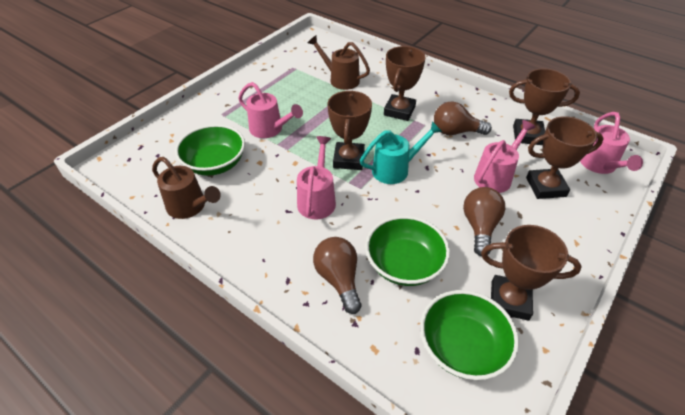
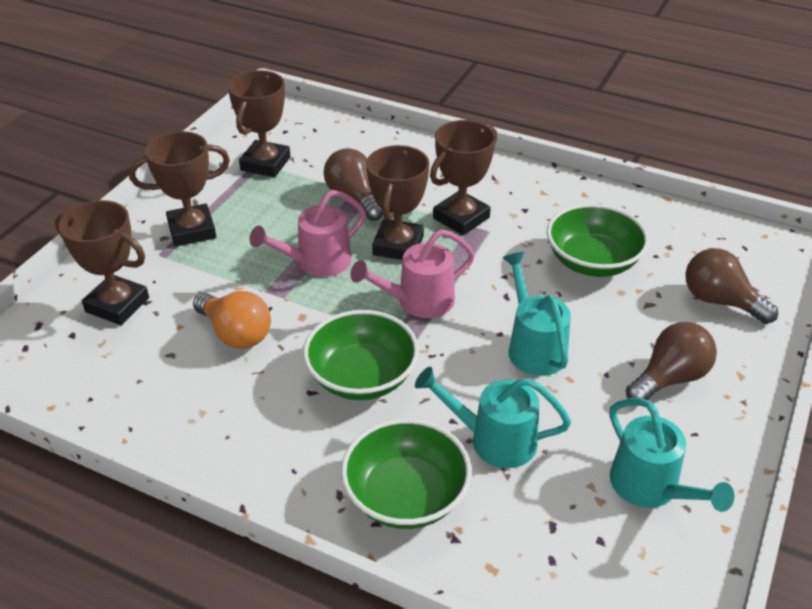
brown watering can: 2 -> 0
orange light bulb: 0 -> 1
pink watering can: 4 -> 2
turquoise watering can: 1 -> 3

